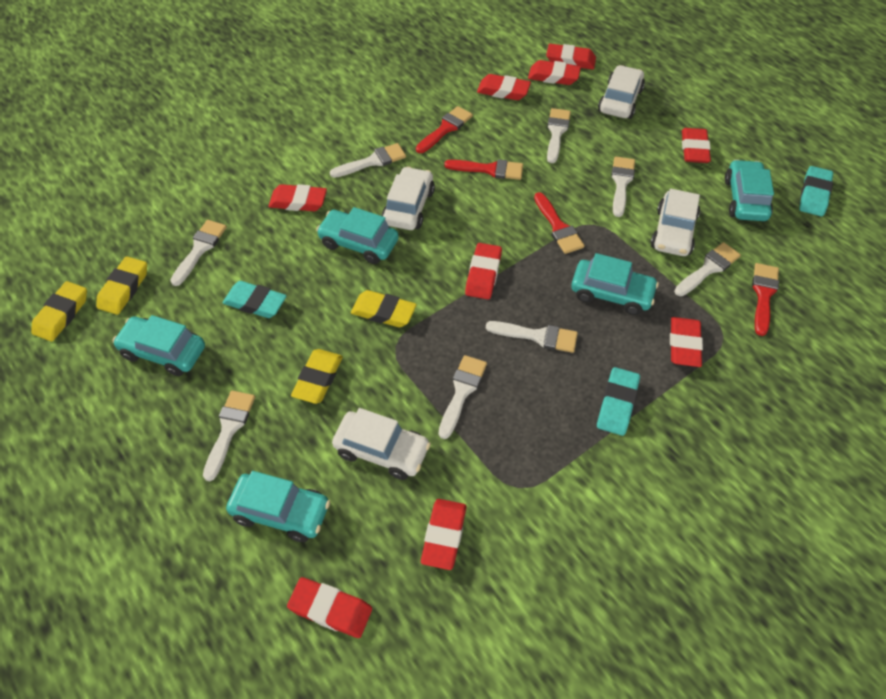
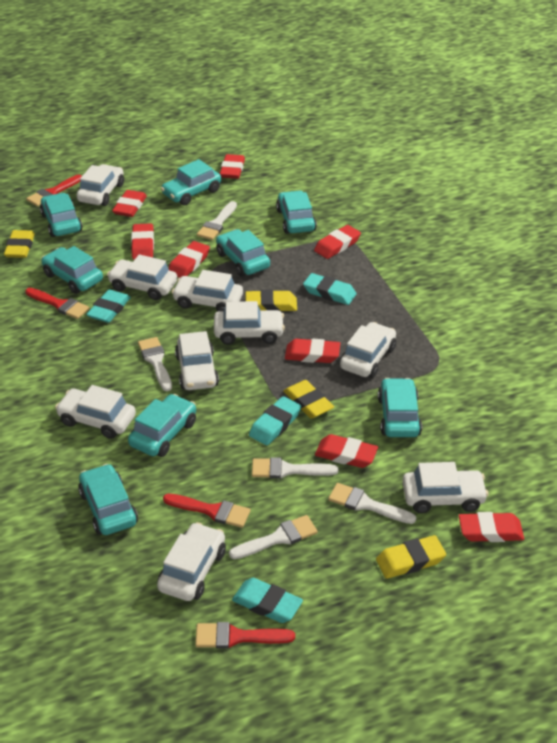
red eraser: 9 -> 8
turquoise car: 5 -> 8
turquoise eraser: 3 -> 4
white brush: 8 -> 5
white car: 4 -> 9

